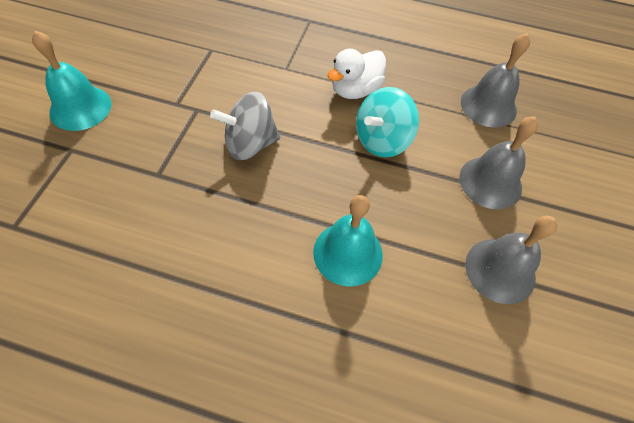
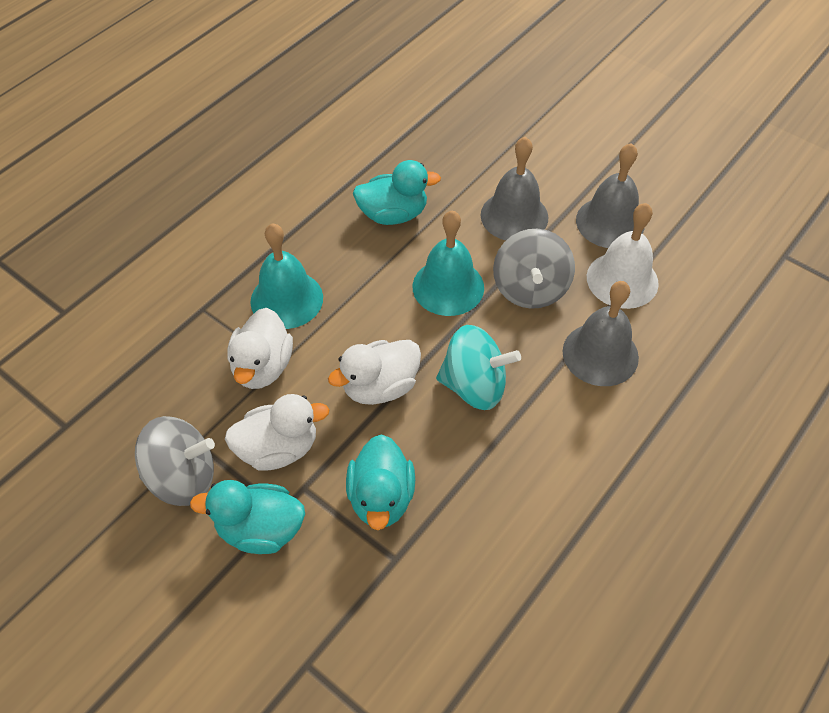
grey spinning top: 1 -> 2
turquoise duck: 0 -> 3
white bell: 0 -> 1
white duck: 1 -> 3

